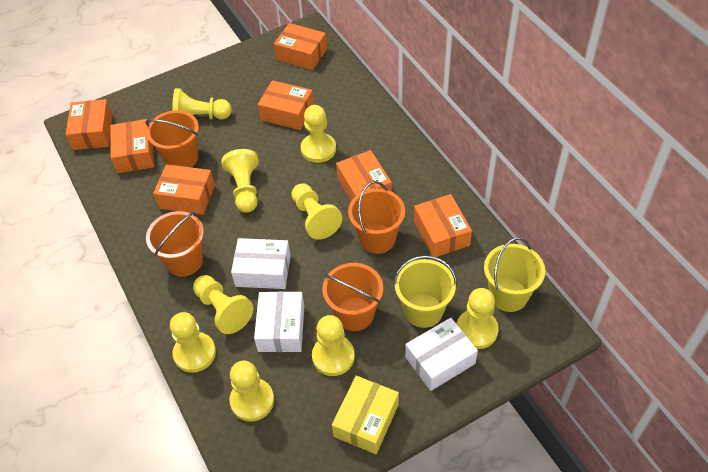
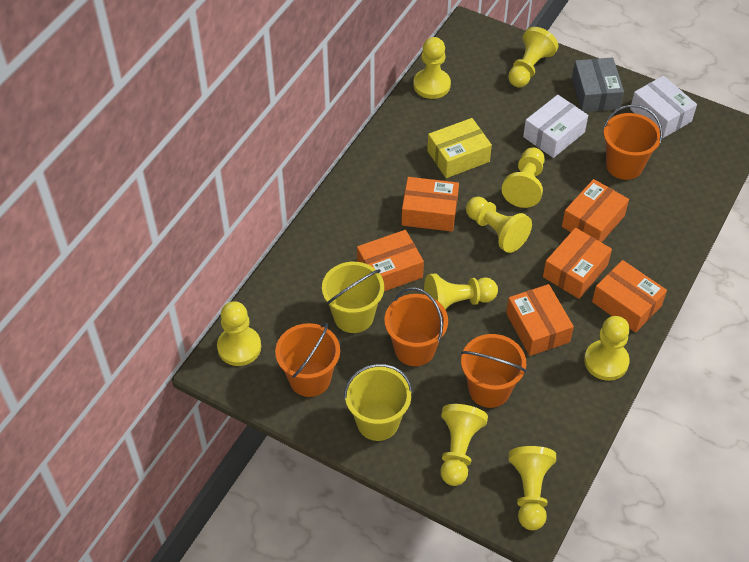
grey box: 0 -> 1
orange box: 7 -> 6
white box: 3 -> 2

